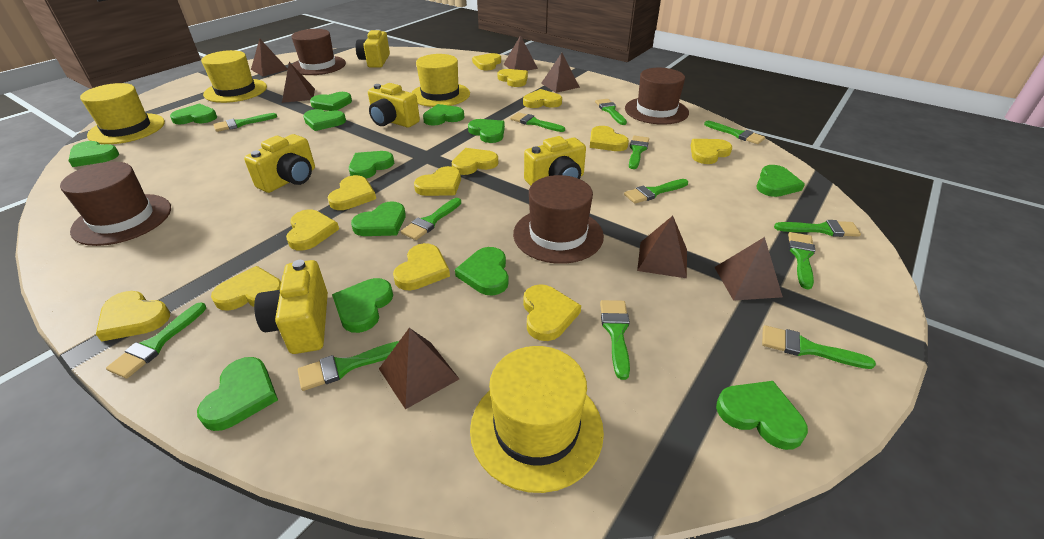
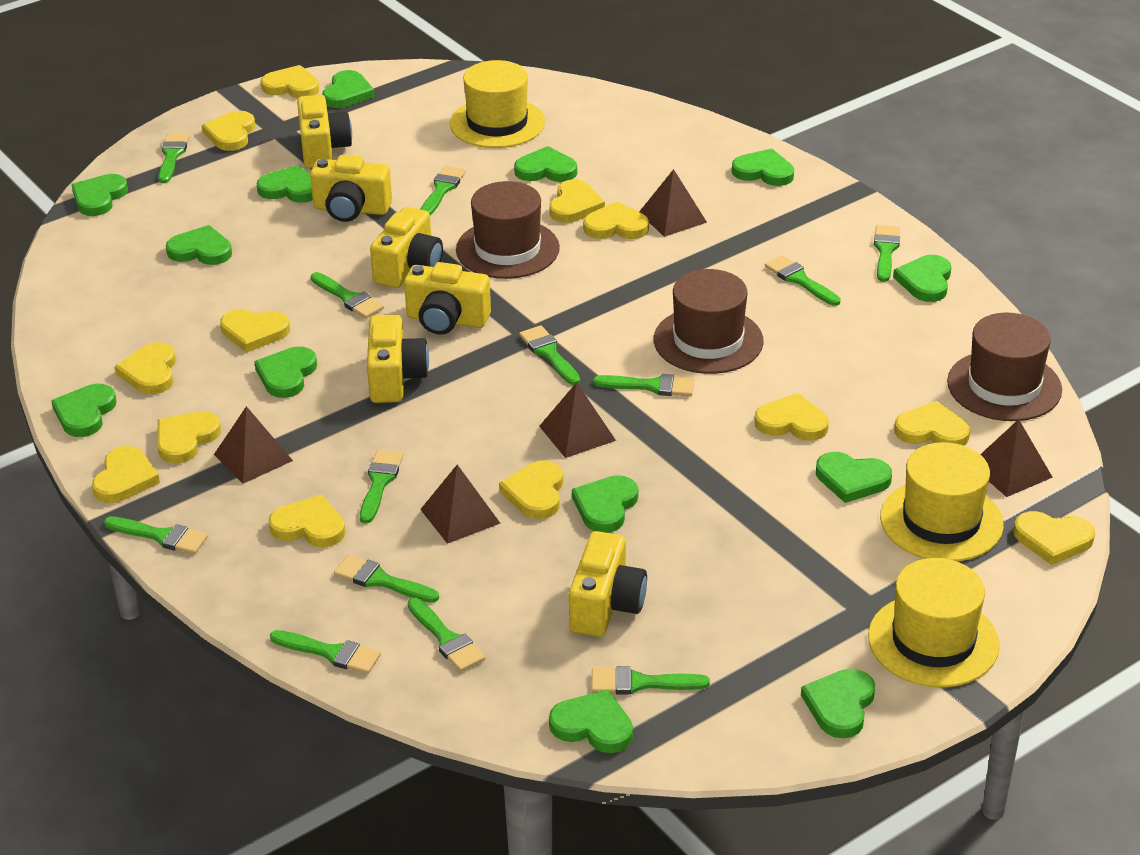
brown hat: 4 -> 3
brown pyramid: 7 -> 5
yellow camera: 5 -> 6
yellow hat: 4 -> 3

